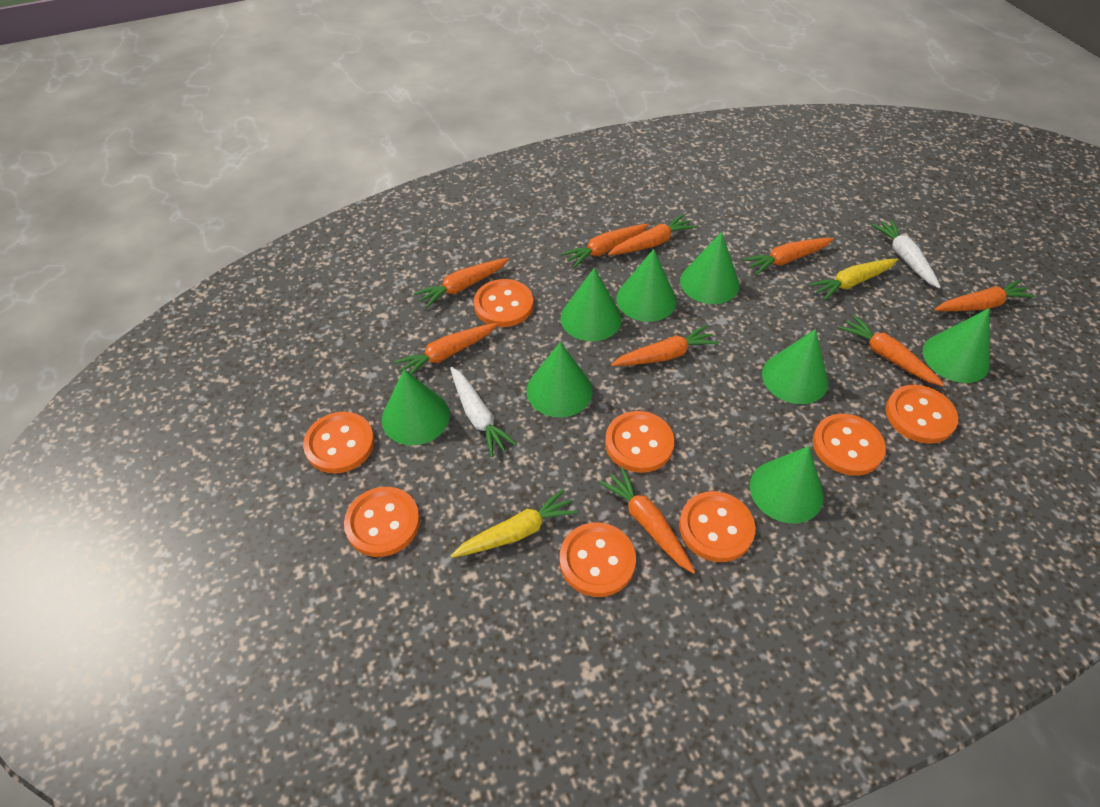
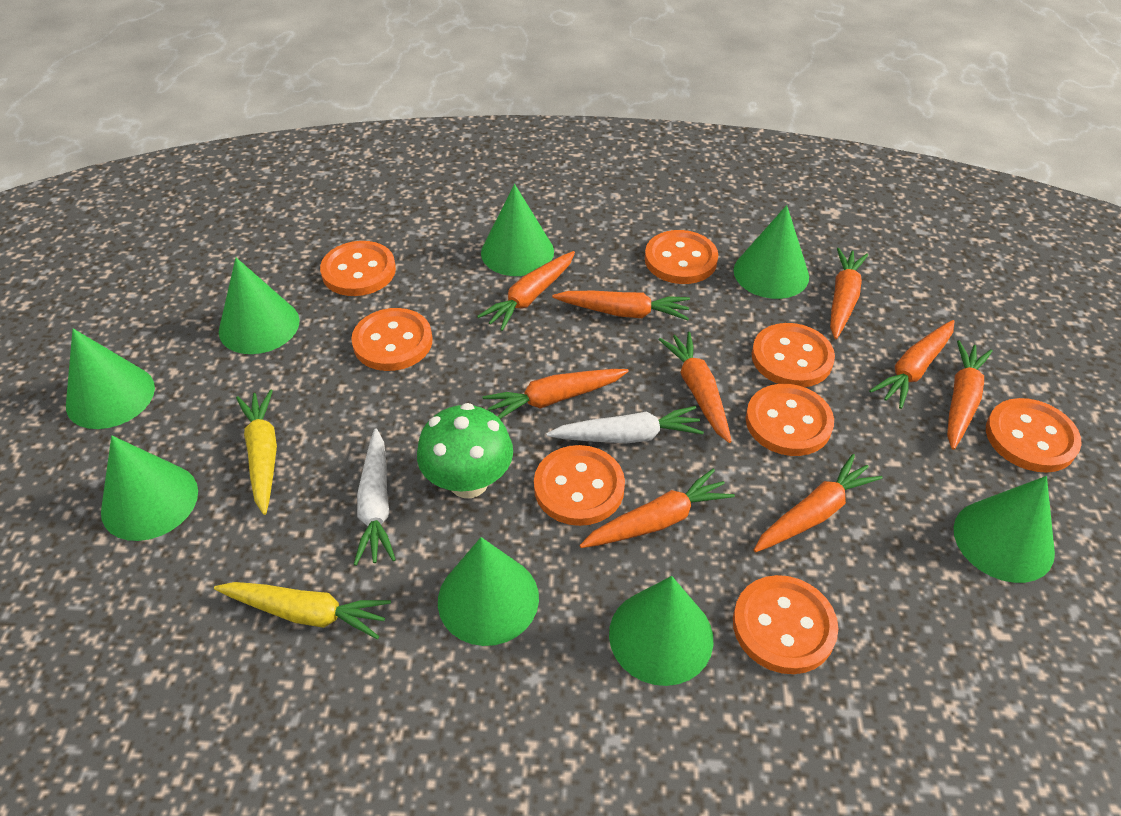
green mushroom: 0 -> 1

